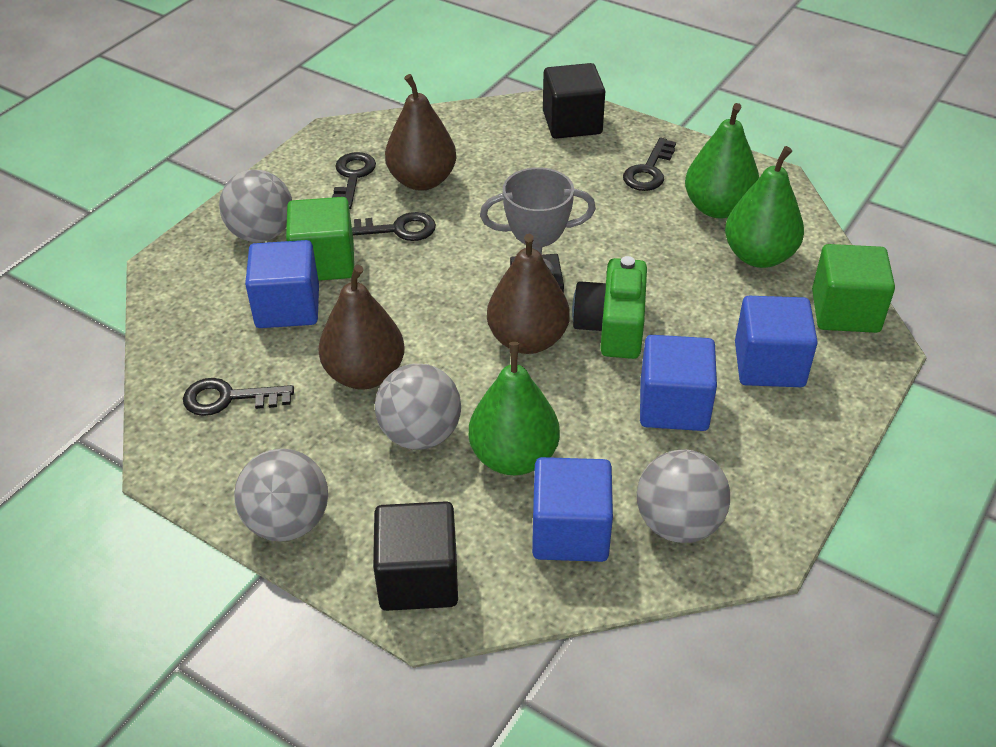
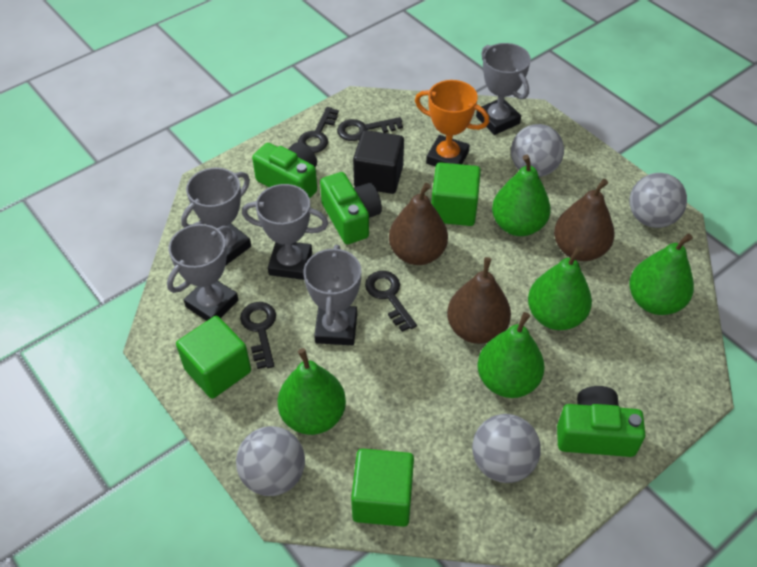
black cube: 2 -> 1
blue cube: 4 -> 0
green camera: 1 -> 3
green cube: 2 -> 3
green pear: 3 -> 5
grey trophy: 1 -> 5
orange trophy: 0 -> 1

